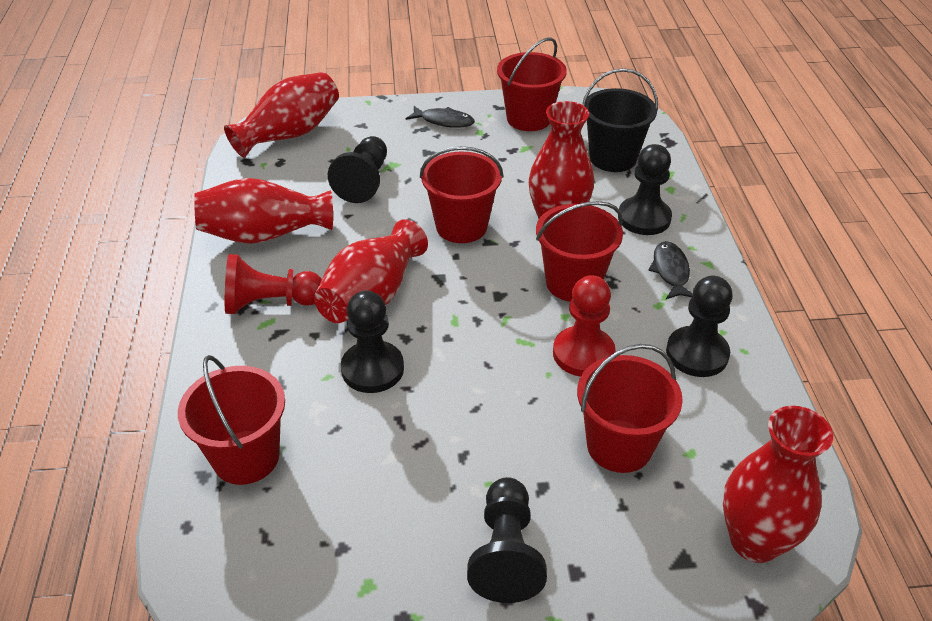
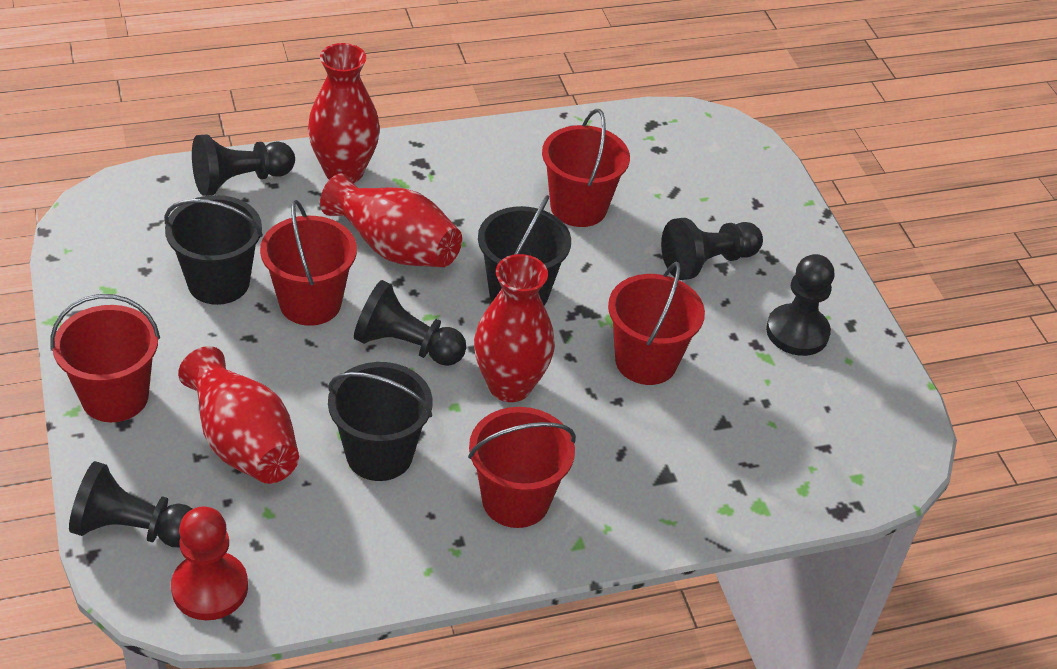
black bucket: 1 -> 3
black fish: 2 -> 0
red pawn: 2 -> 1
red vase: 5 -> 4

